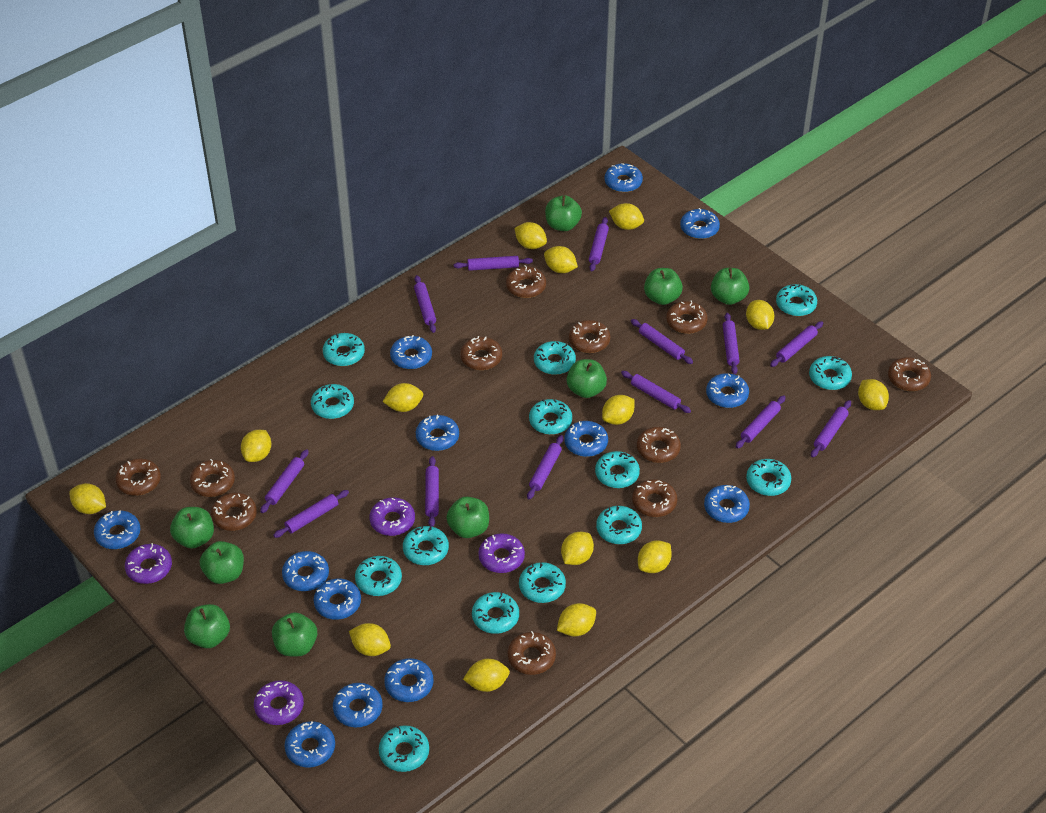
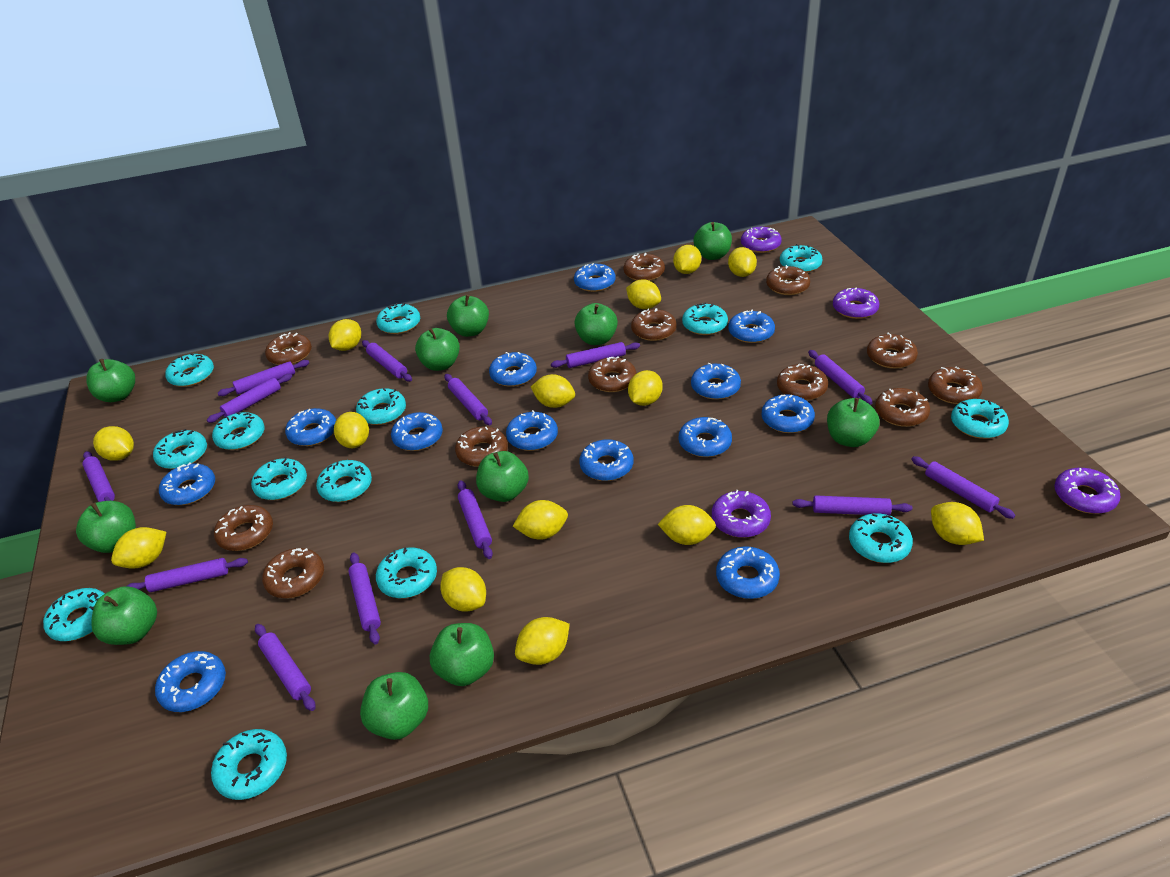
brown donut: 11 -> 12
green apple: 9 -> 11

